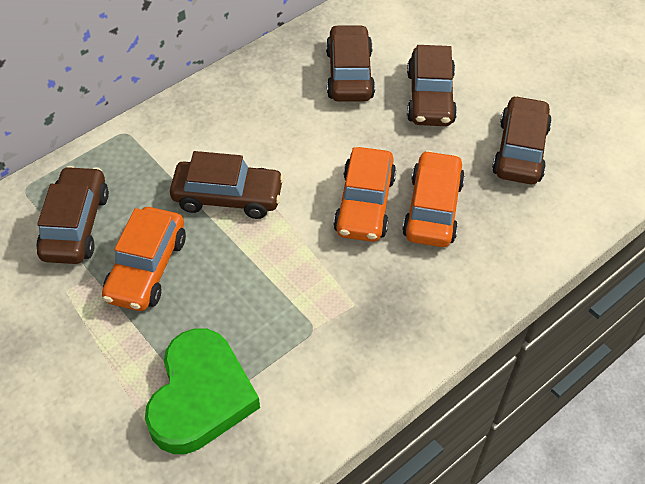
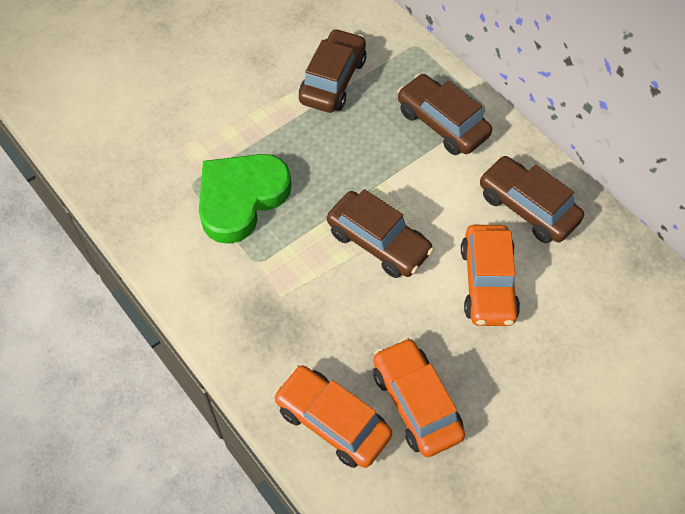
brown car: 5 -> 4

